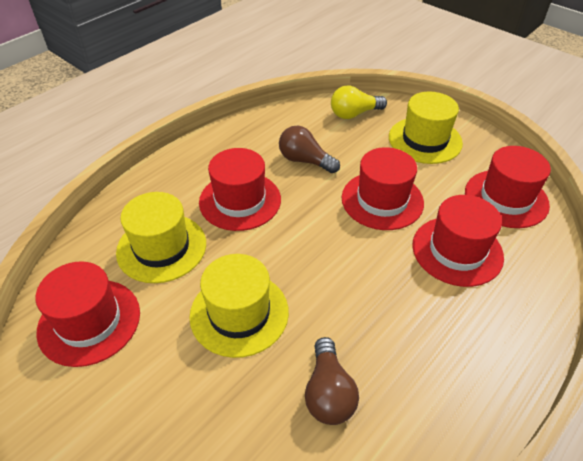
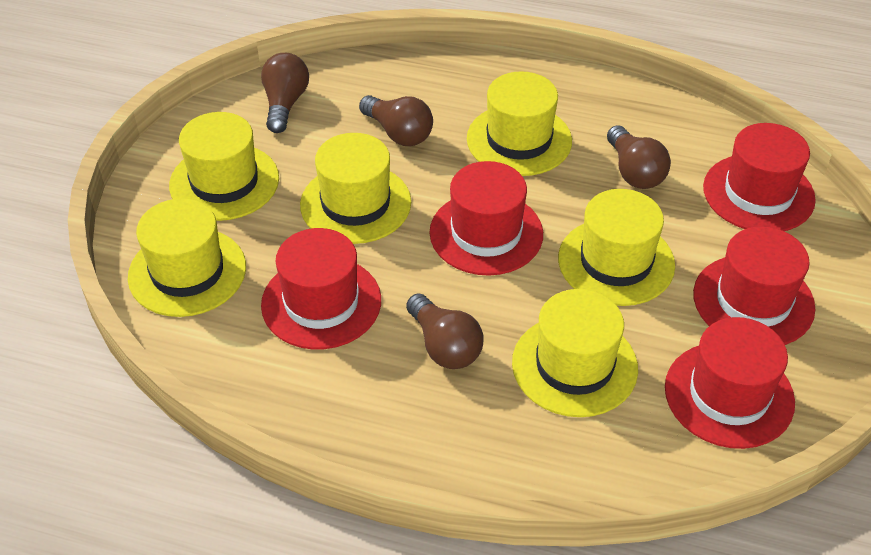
brown light bulb: 2 -> 4
yellow hat: 3 -> 6
yellow light bulb: 1 -> 0

